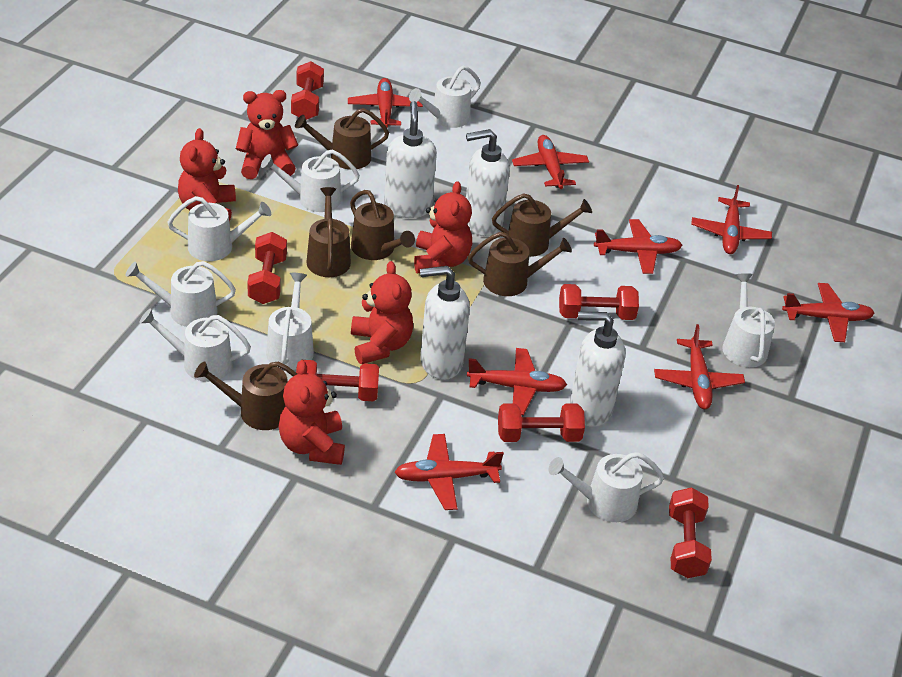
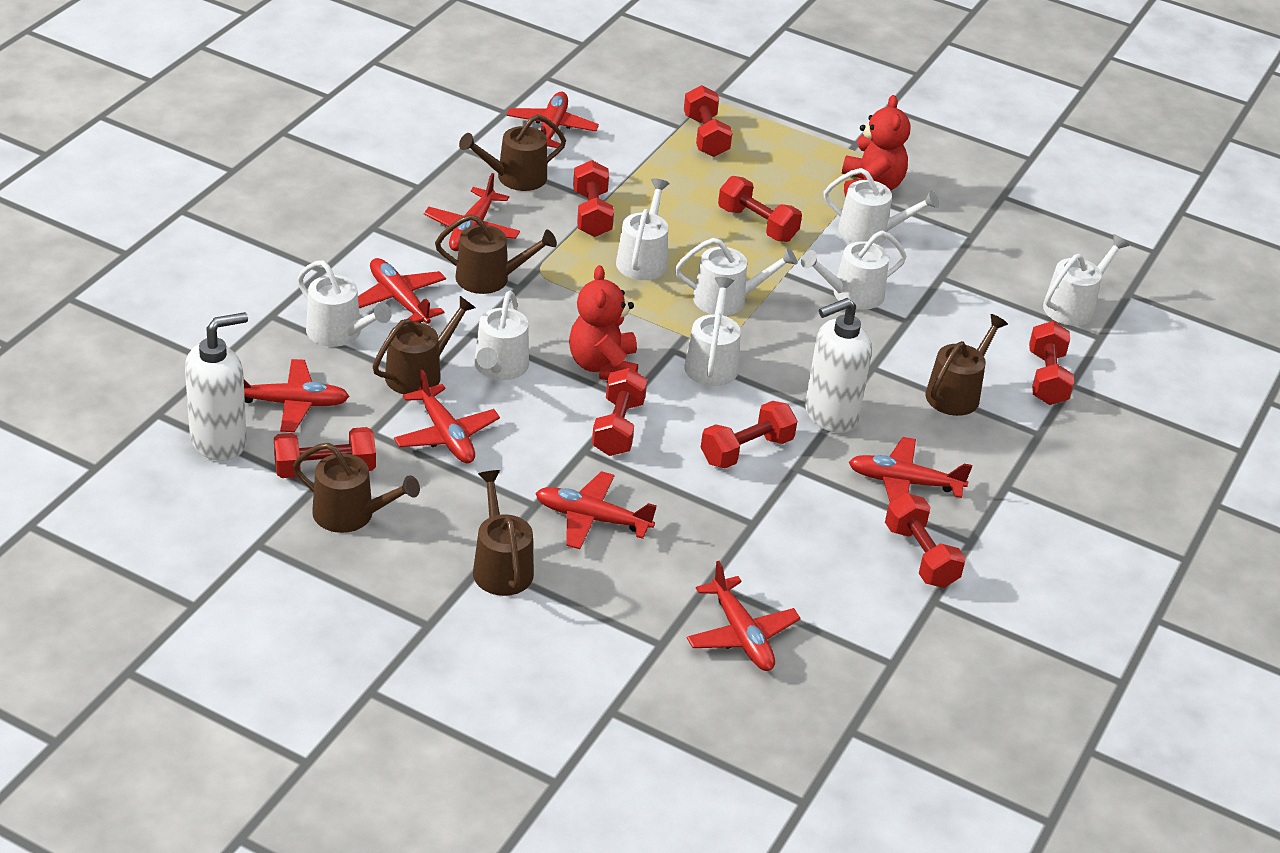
red dumbbell: 6 -> 8
red teddy bear: 5 -> 2
white soap dispenser: 4 -> 2

